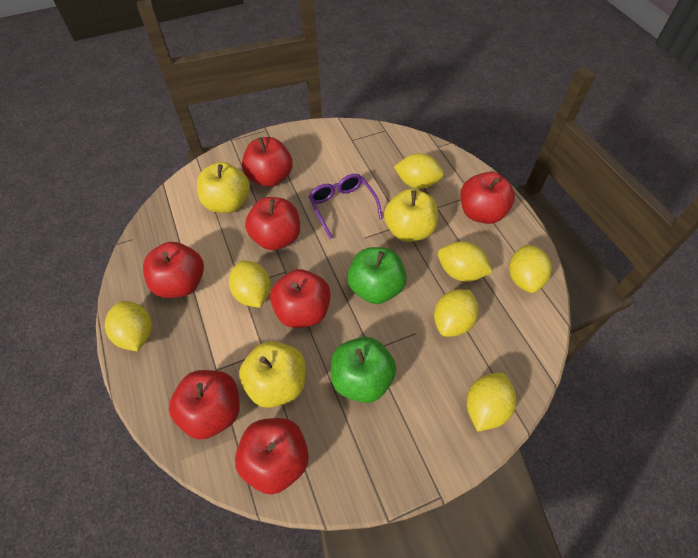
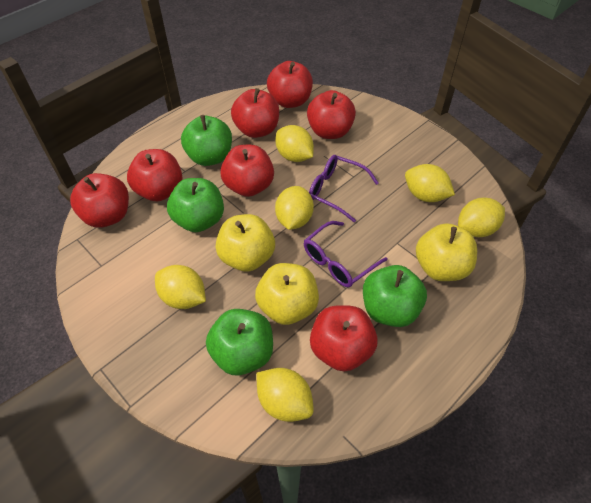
green apple: 2 -> 4
purple glasses: 1 -> 2
yellow lemon: 7 -> 6

